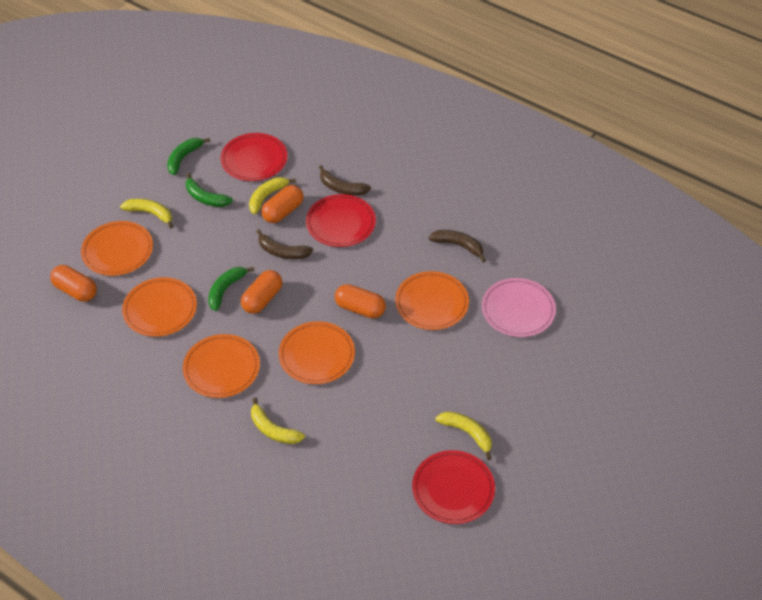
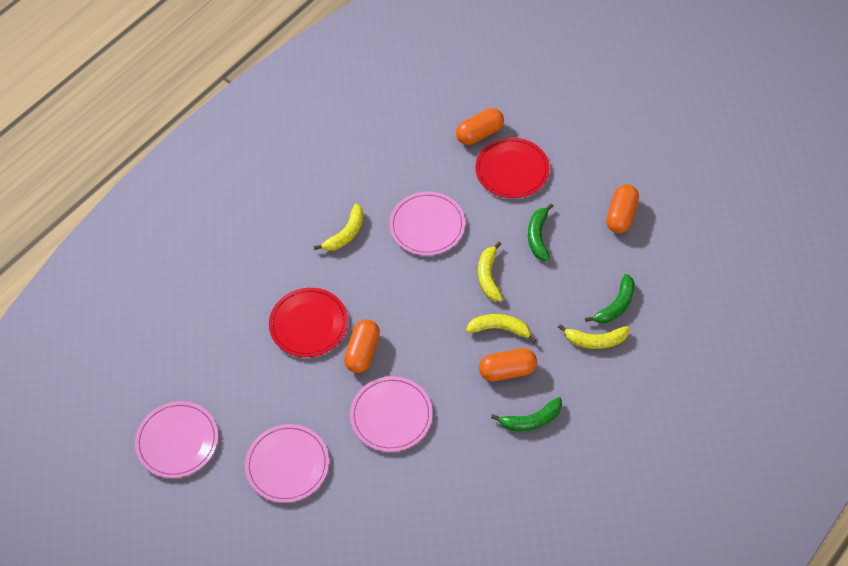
brown banana: 3 -> 0
orange plate: 5 -> 0
pink plate: 1 -> 4
red plate: 3 -> 2

